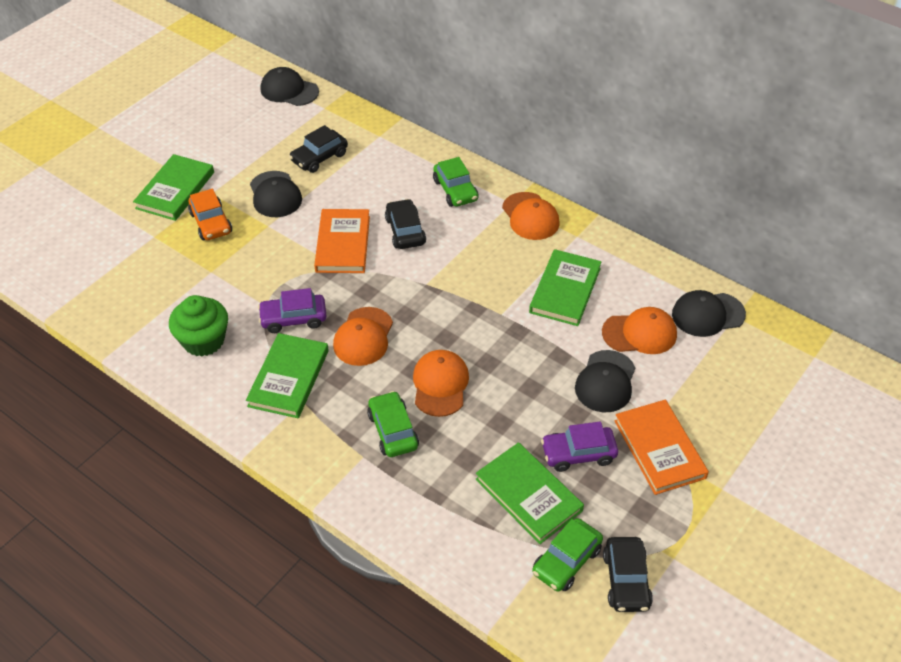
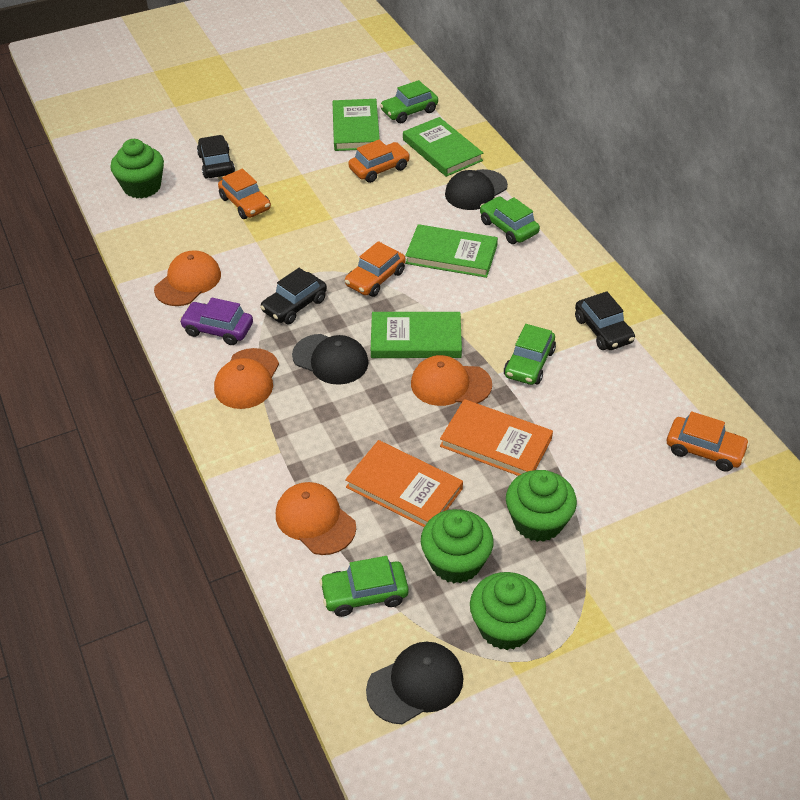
black cap: 4 -> 3
green car: 3 -> 4
green cupcake: 1 -> 4
orange car: 1 -> 4
purple car: 2 -> 1

